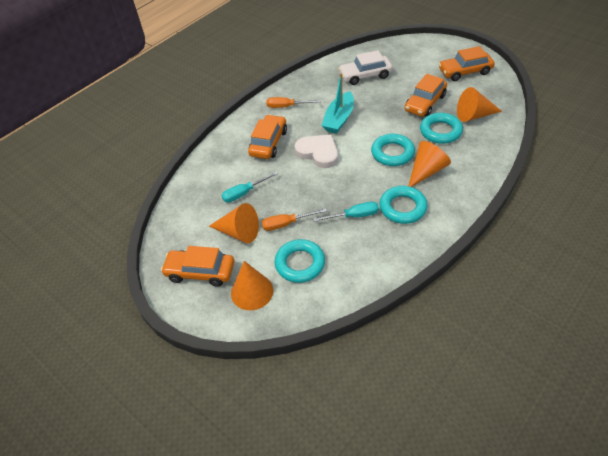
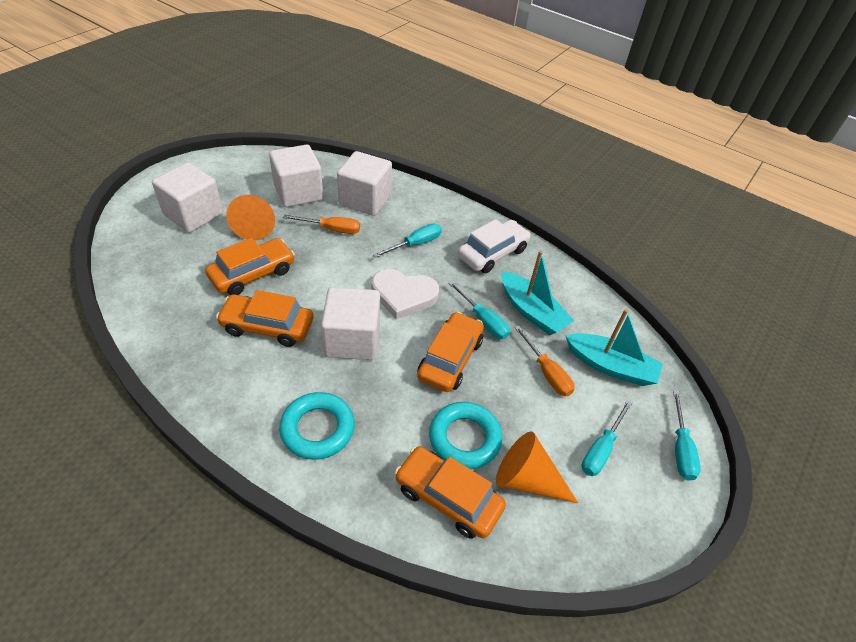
orange cone: 4 -> 2
turquoise boat: 1 -> 2
turquoise ring: 4 -> 2
turquoise screwdriver: 2 -> 4
white cube: 0 -> 4

